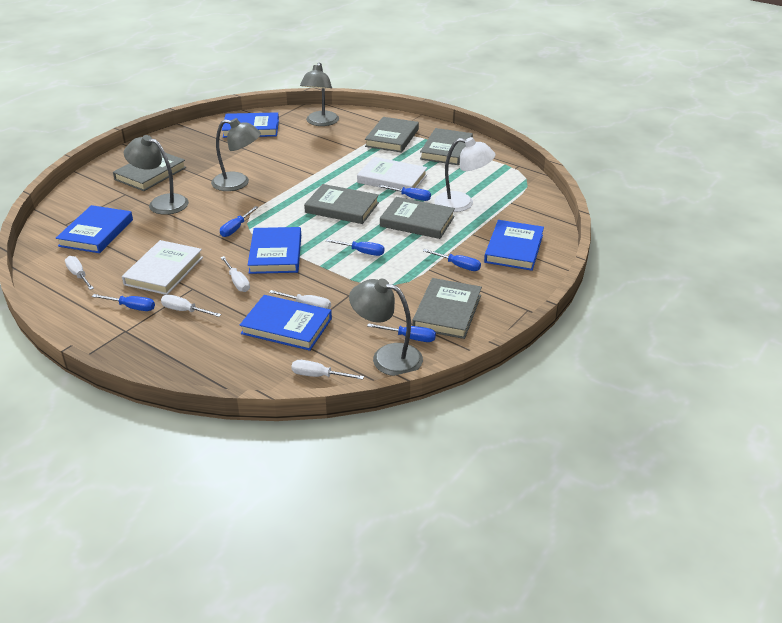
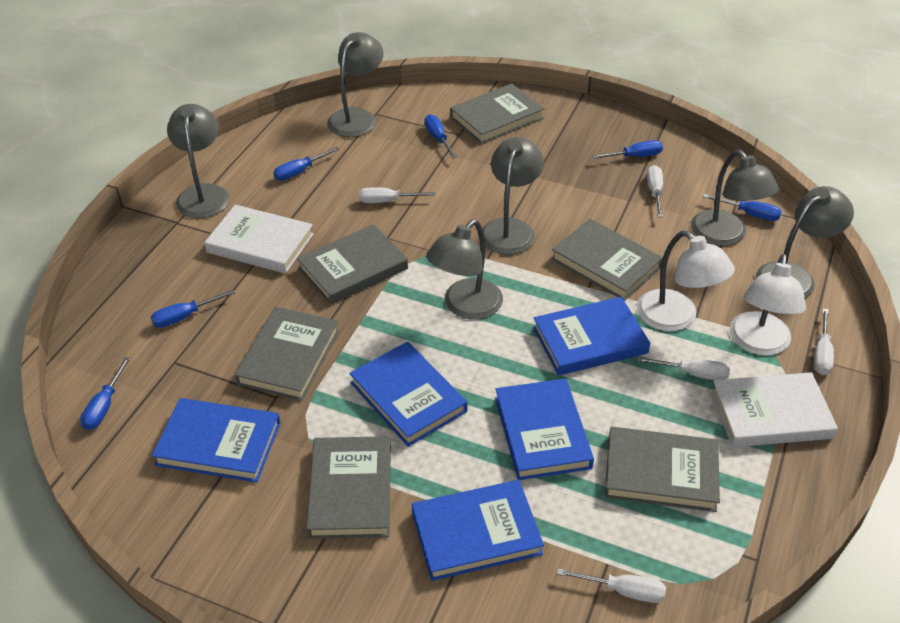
grey lamp: 4 -> 6
white lamp: 1 -> 2

